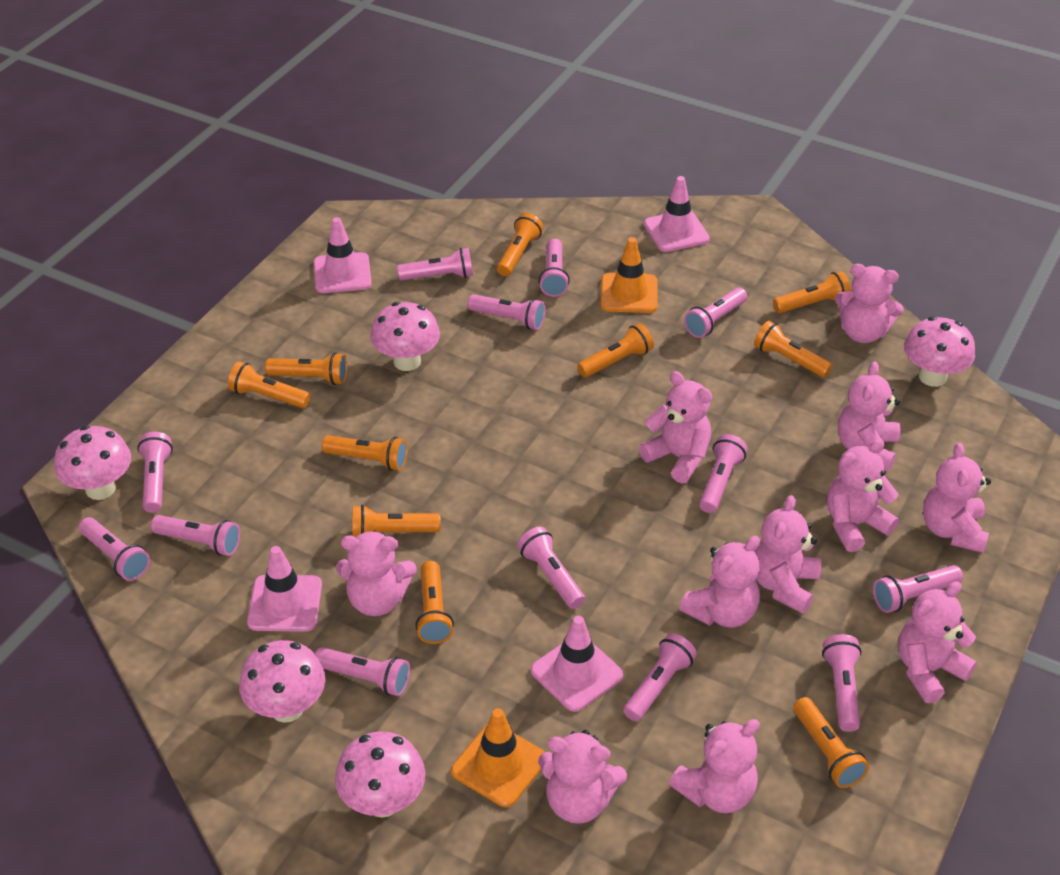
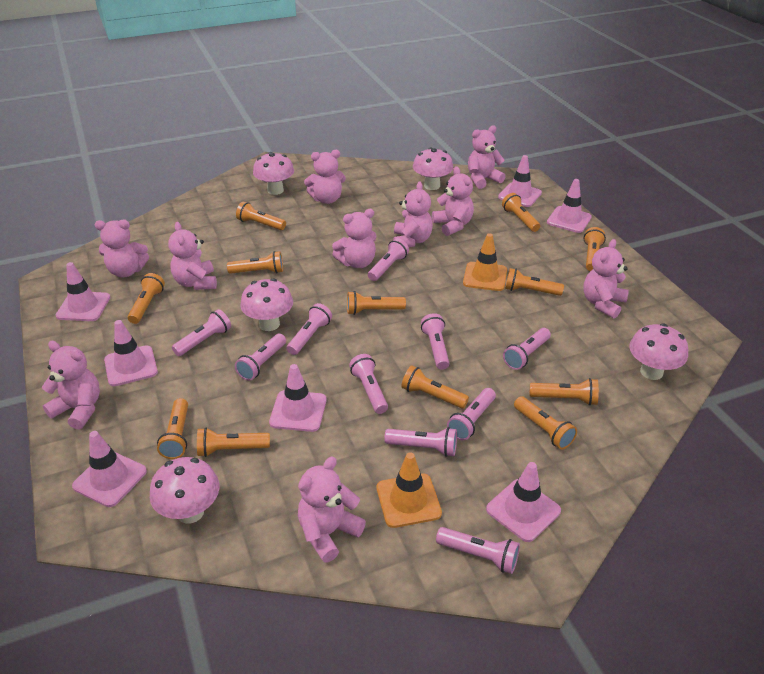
orange flashlight: 10 -> 12
pink flashlight: 13 -> 10
pink teddy bear: 11 -> 10
pink traffic cone: 4 -> 7

